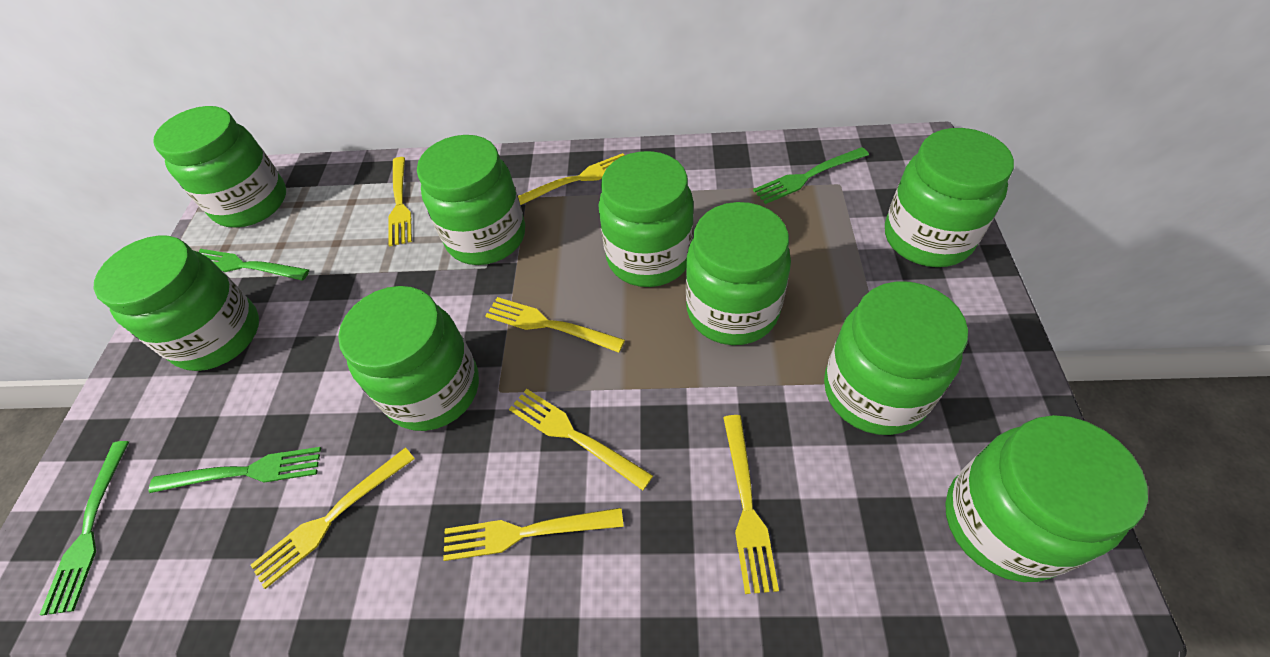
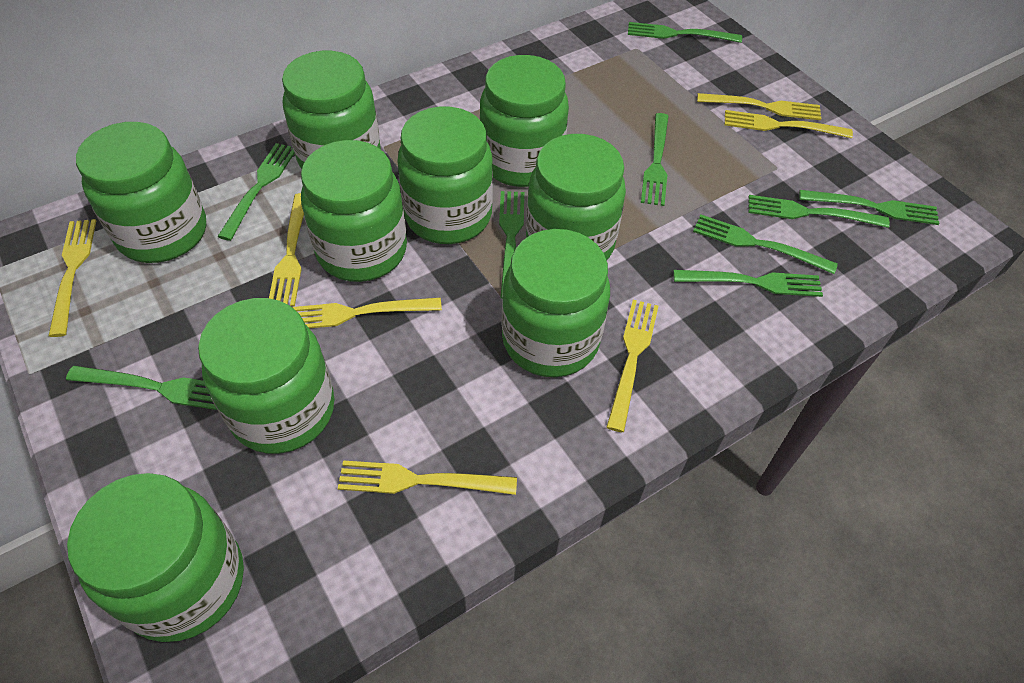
green fork: 4 -> 9

